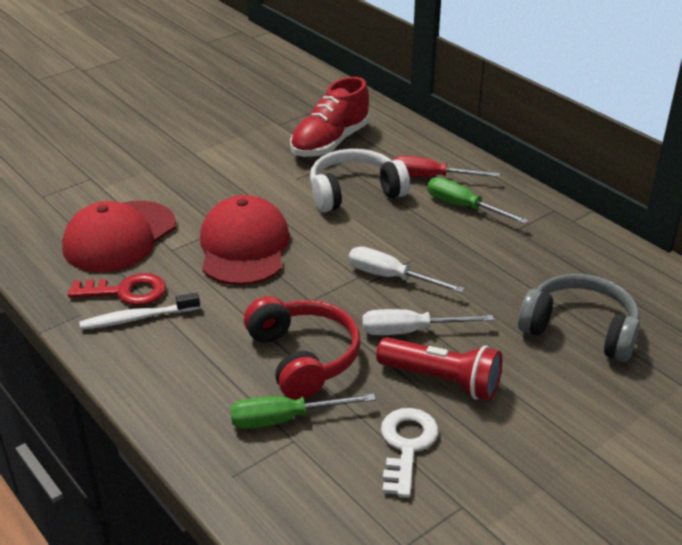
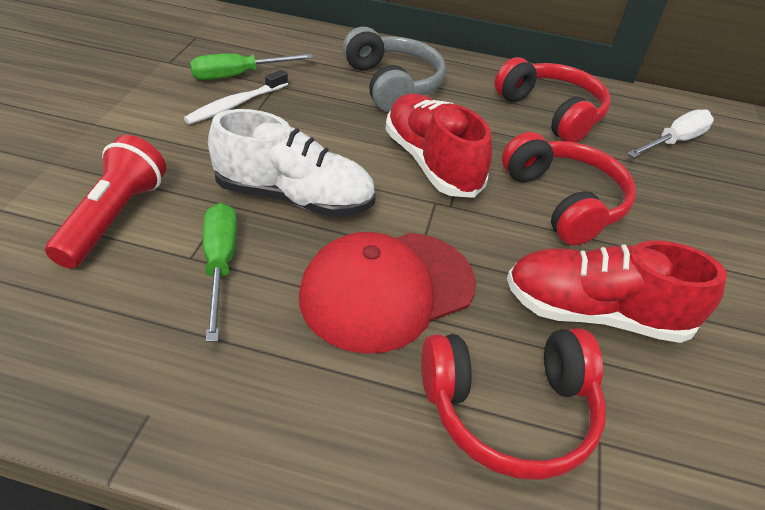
red cap: 2 -> 1
red headphones: 1 -> 3
red key: 1 -> 0
red screwdriver: 1 -> 0
red shoe: 1 -> 2
white headphones: 1 -> 0
white key: 1 -> 0
white screwdriver: 2 -> 1
white shoe: 0 -> 1

